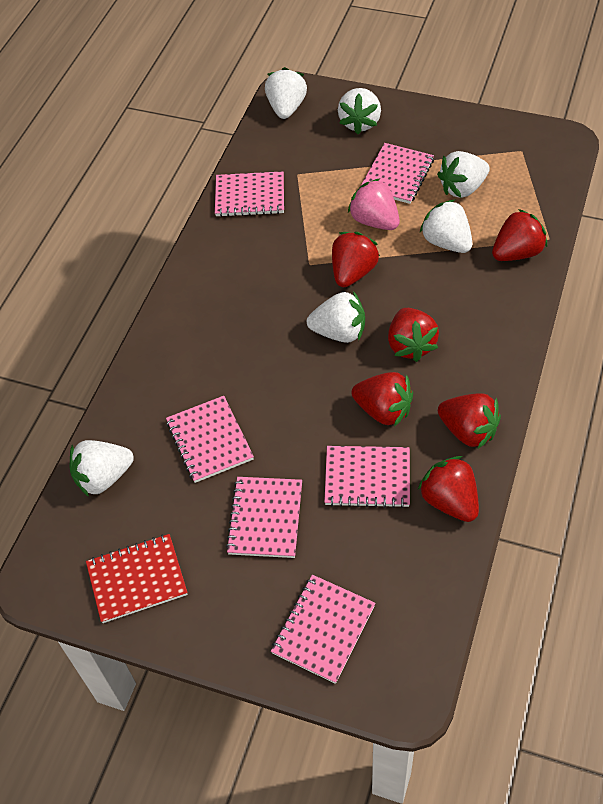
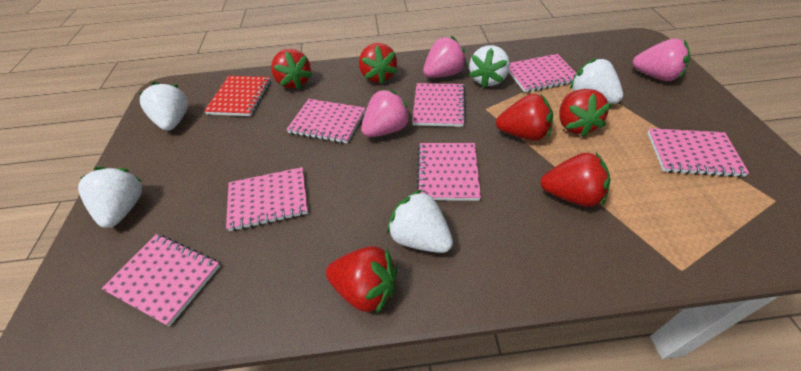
pink notebook: 6 -> 7
pink strawberry: 1 -> 3
white strawberry: 6 -> 5

